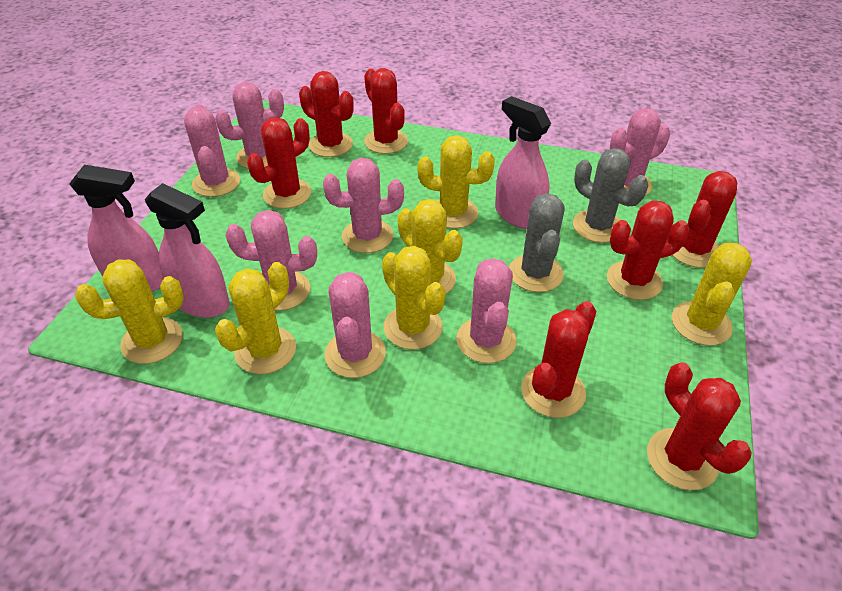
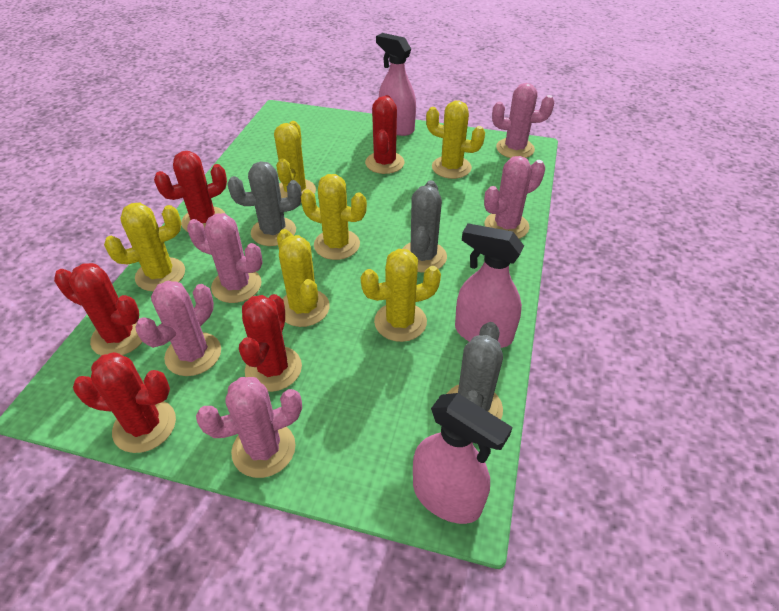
grey cactus: 2 -> 3
pink cactus: 7 -> 5
red cactus: 7 -> 5

